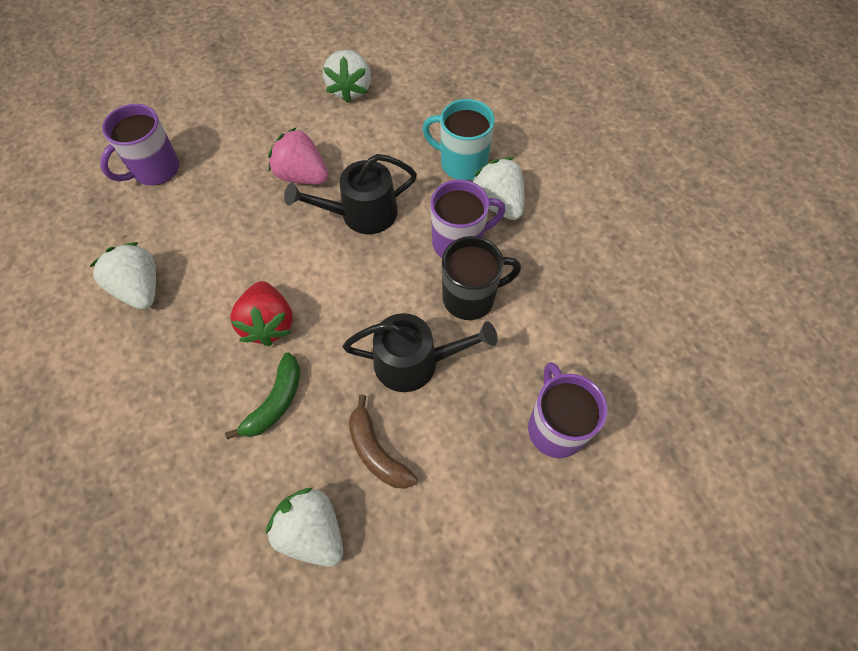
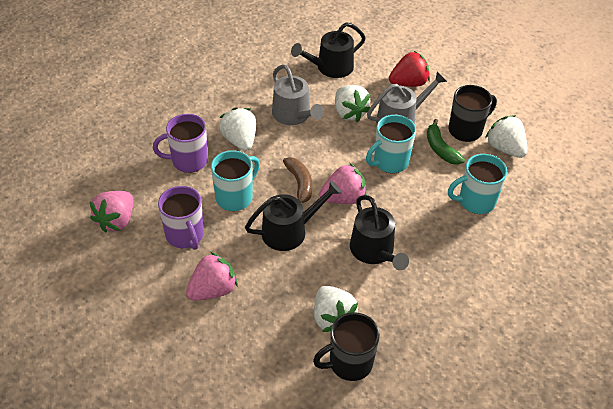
black mug: 1 -> 2
black watering can: 2 -> 3
grey watering can: 0 -> 2
pink strawberry: 1 -> 3
purple mug: 3 -> 2
turquoise mug: 1 -> 3

